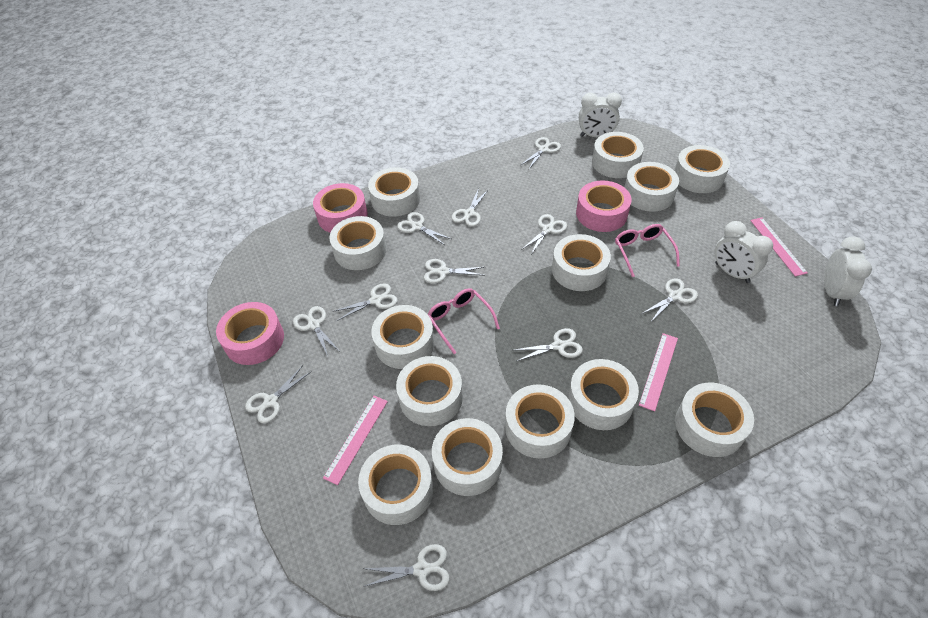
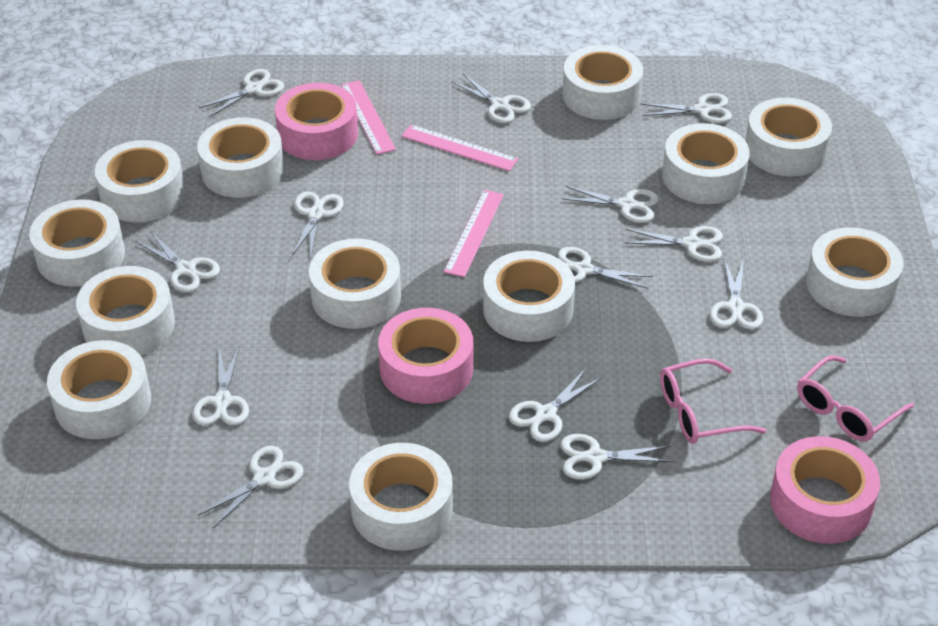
white clock: 3 -> 0
white scissors: 11 -> 13
white tape: 13 -> 12

